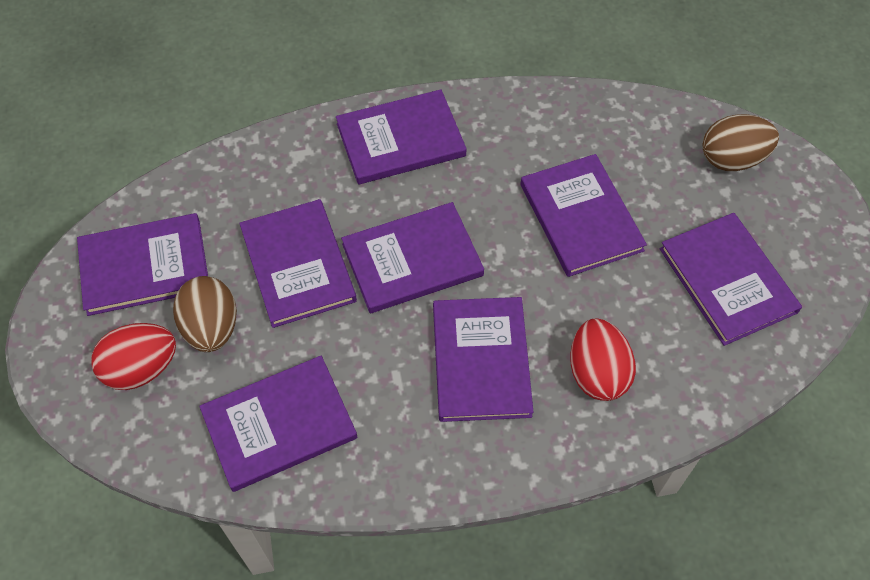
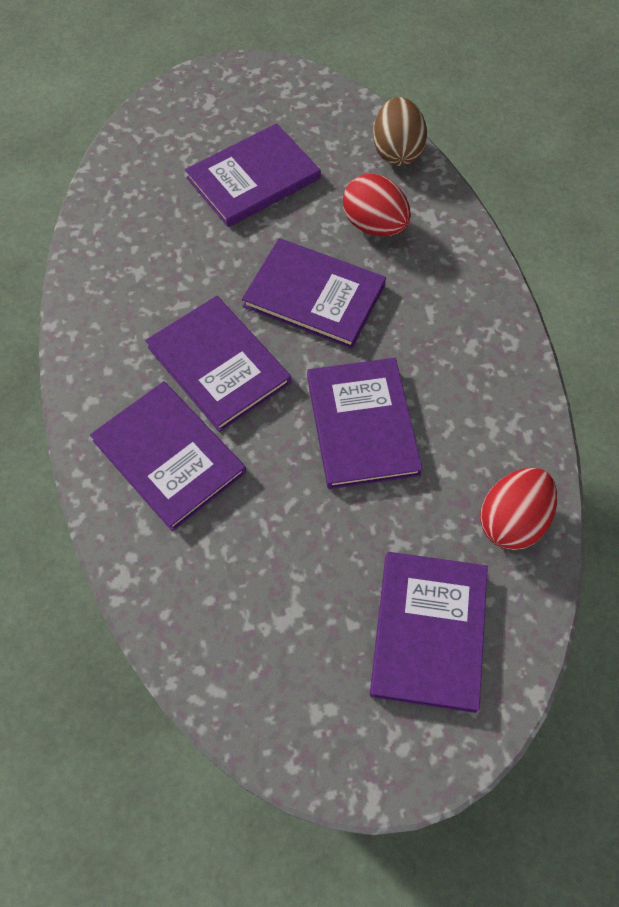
brown egg: 2 -> 1
purple book: 8 -> 6

